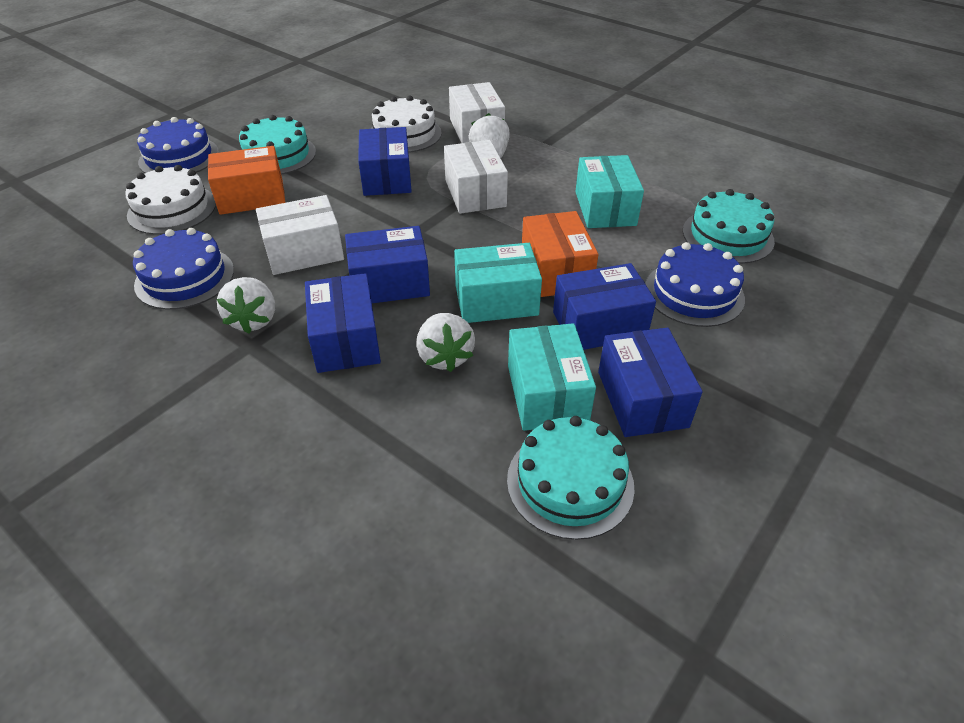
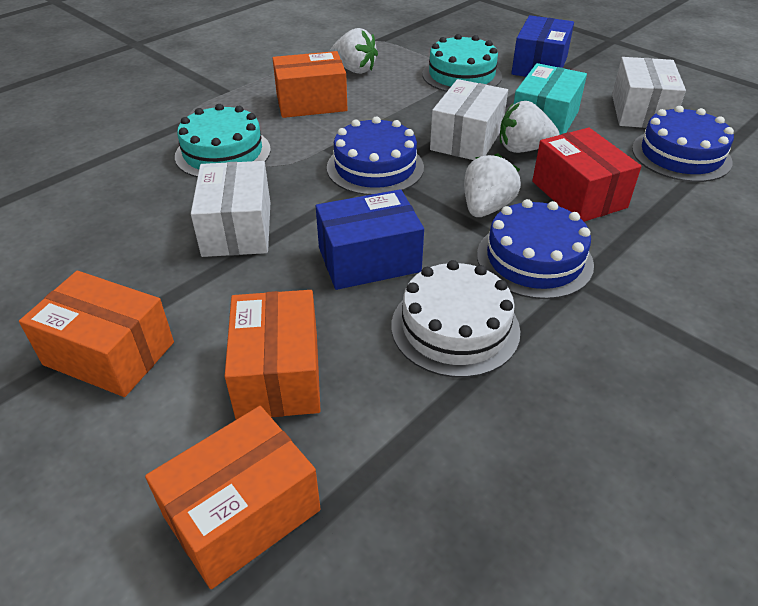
blue box: 5 -> 2
orange box: 2 -> 4
red box: 0 -> 1
turquoise box: 3 -> 1
turquoise cake: 3 -> 2
white cake: 2 -> 1

